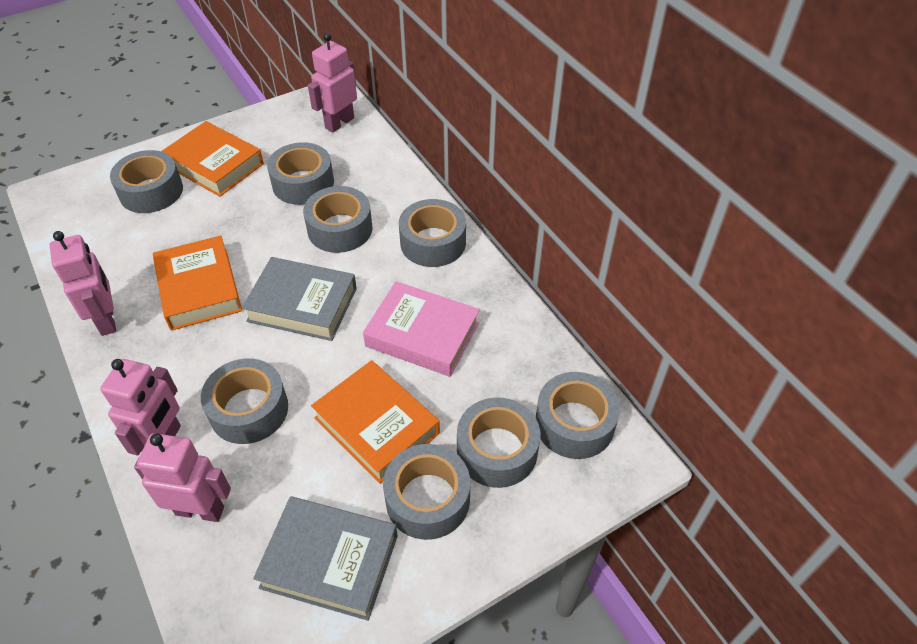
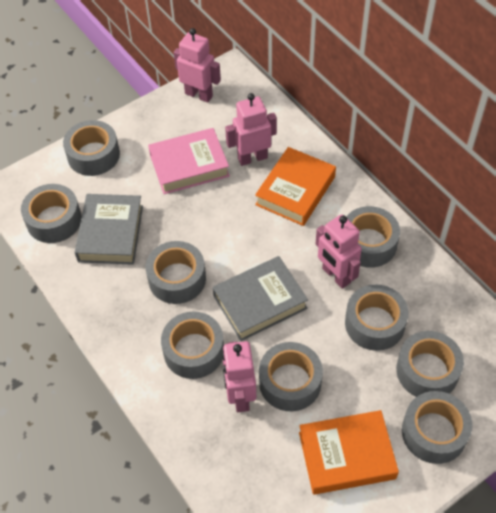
grey tape: 8 -> 9
orange book: 3 -> 2

